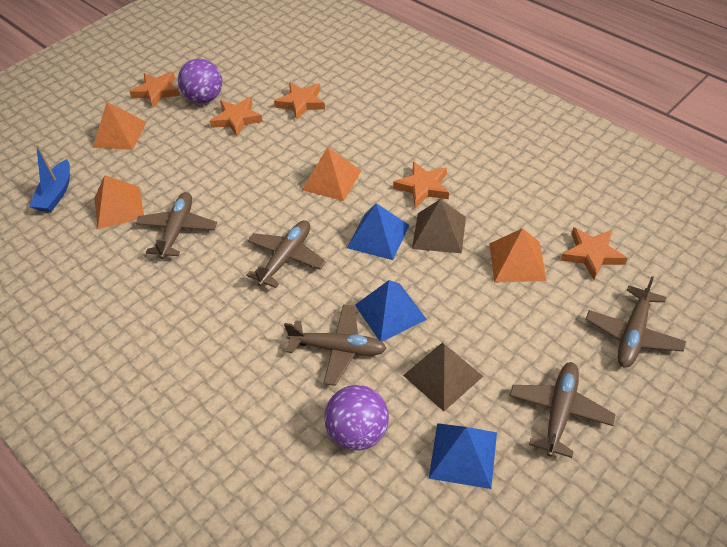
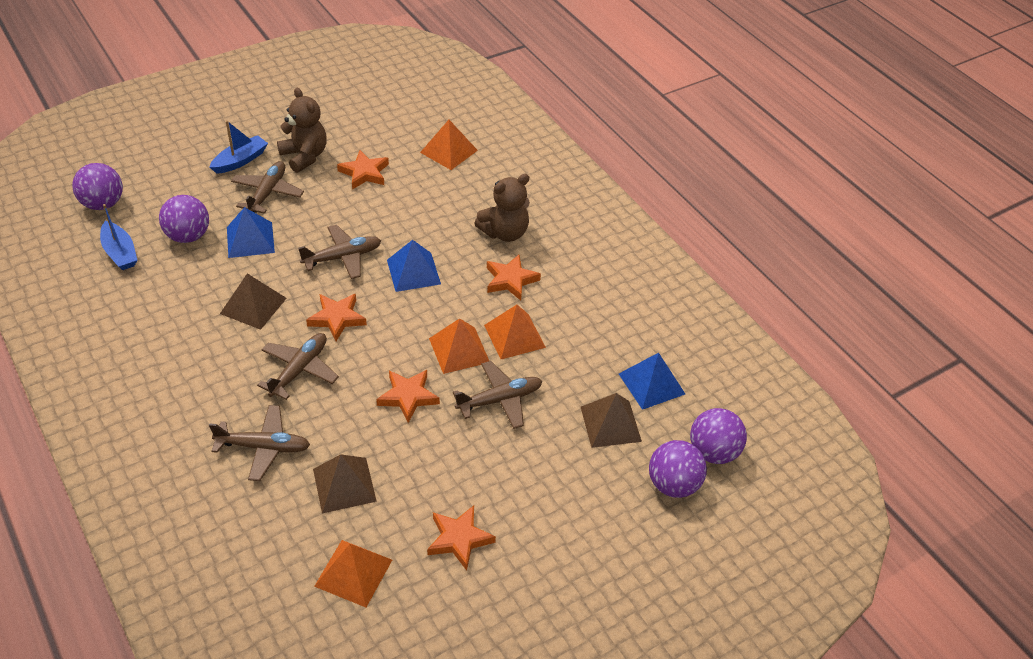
blue boat: 1 -> 2
brown pyramid: 2 -> 3
brown teddy bear: 0 -> 2
purple ball: 2 -> 4

